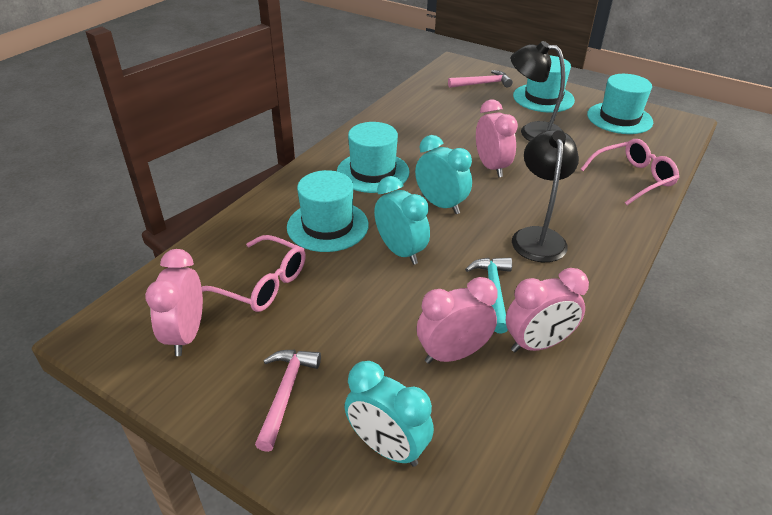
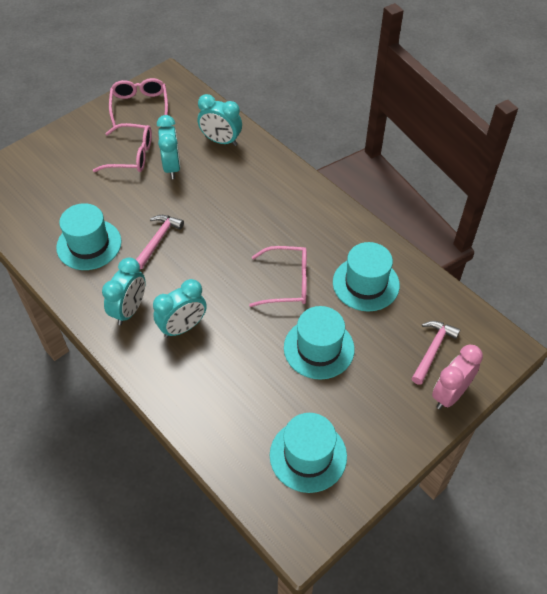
black lamp: 2 -> 0
pink clock: 4 -> 1
pink glasses: 2 -> 3
turquoise clock: 3 -> 4
turquoise hammer: 1 -> 0

